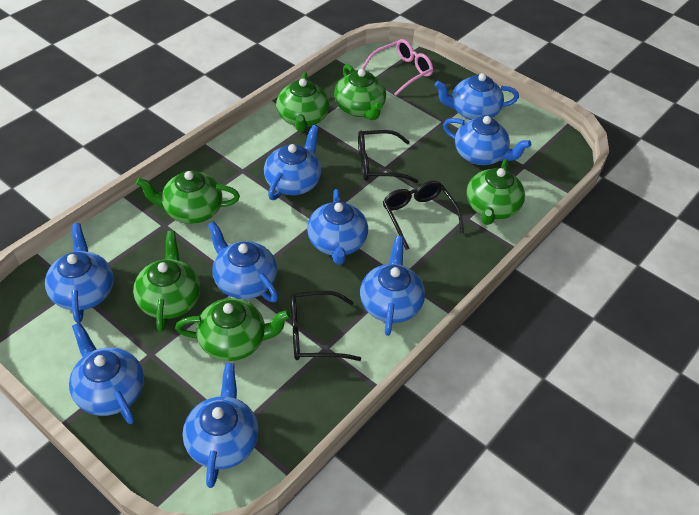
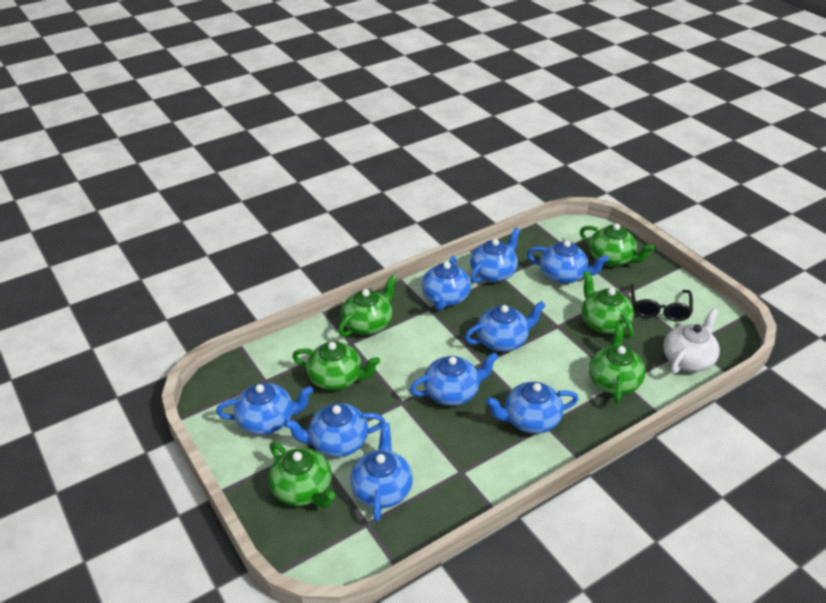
black glasses: 3 -> 1
pink glasses: 1 -> 0
white teapot: 0 -> 1

